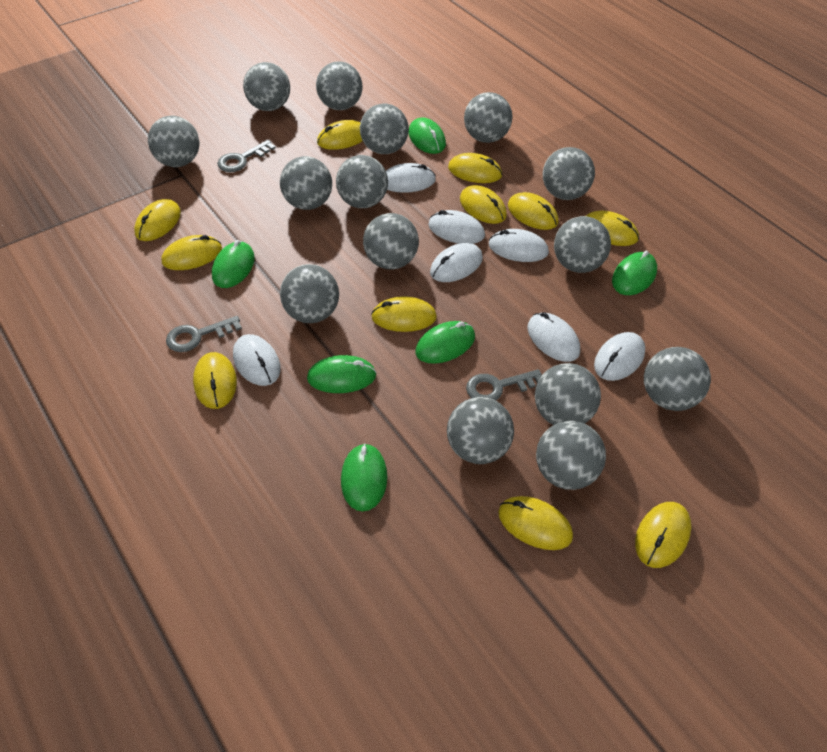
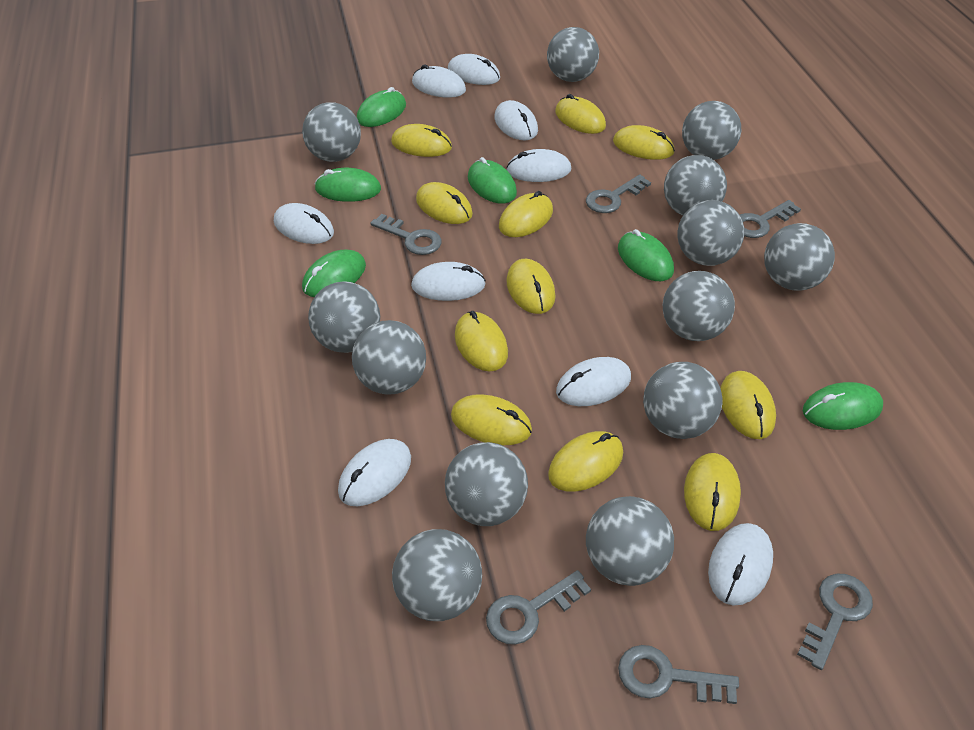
grey ball: 15 -> 13
grey key: 3 -> 6
white mouse: 7 -> 9

